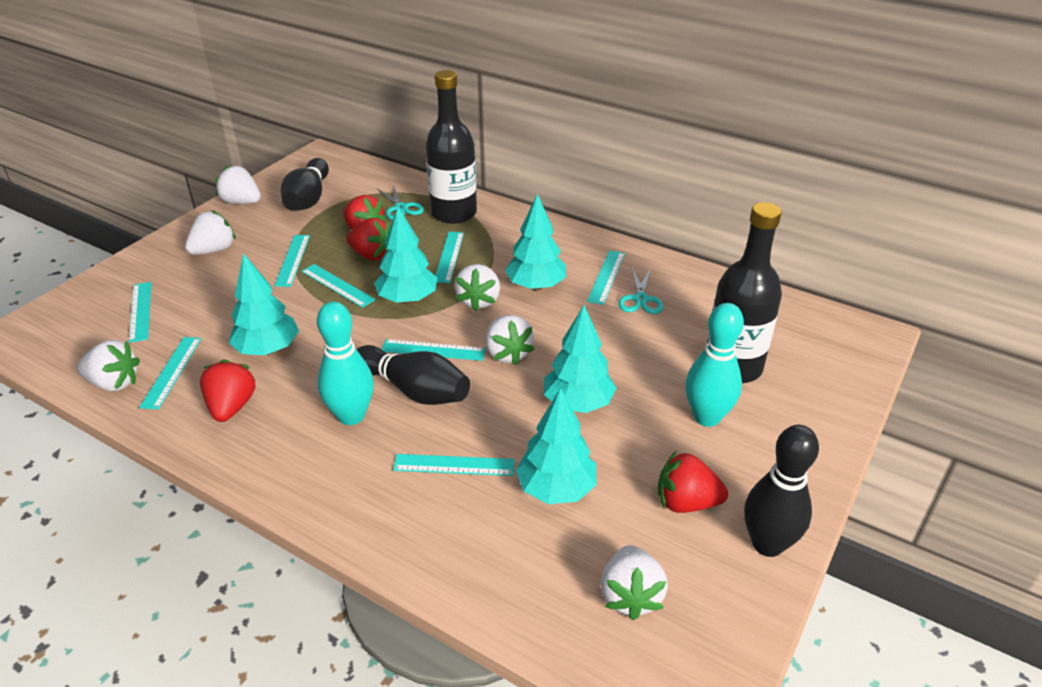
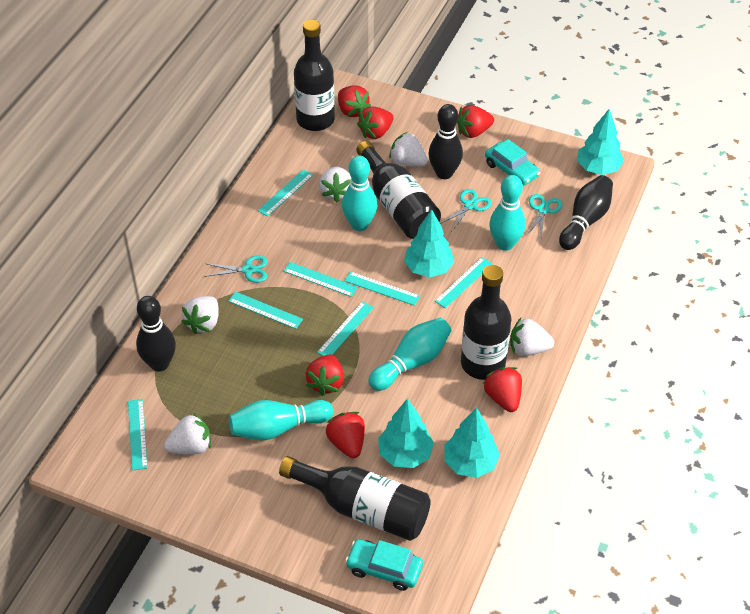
black bottle: 2 -> 4
red strawberry: 4 -> 6
turquoise bowling pin: 2 -> 4
turquoise car: 0 -> 2
turquoise ruler: 8 -> 7
turquoise scissors: 2 -> 3
turquoise tree: 5 -> 4
white strawberry: 6 -> 5

